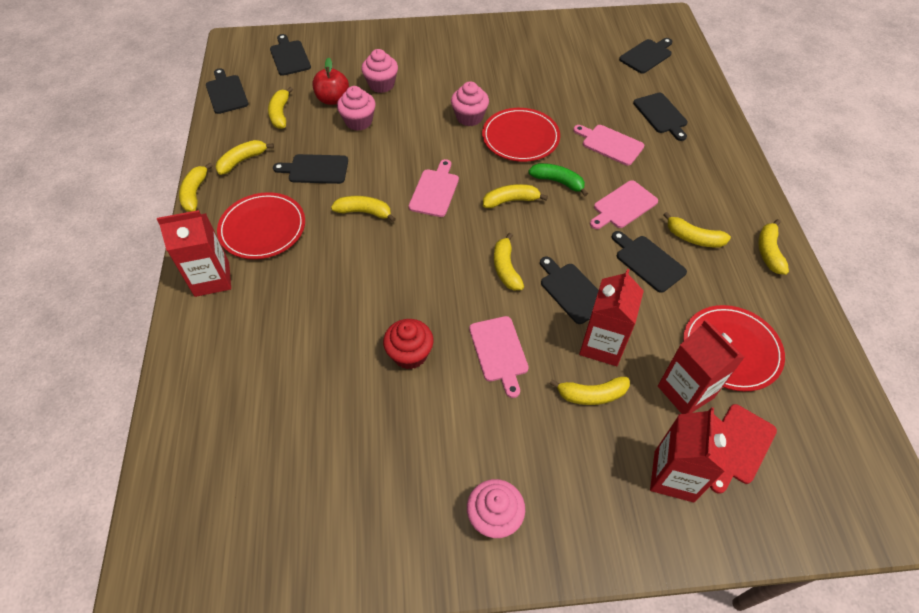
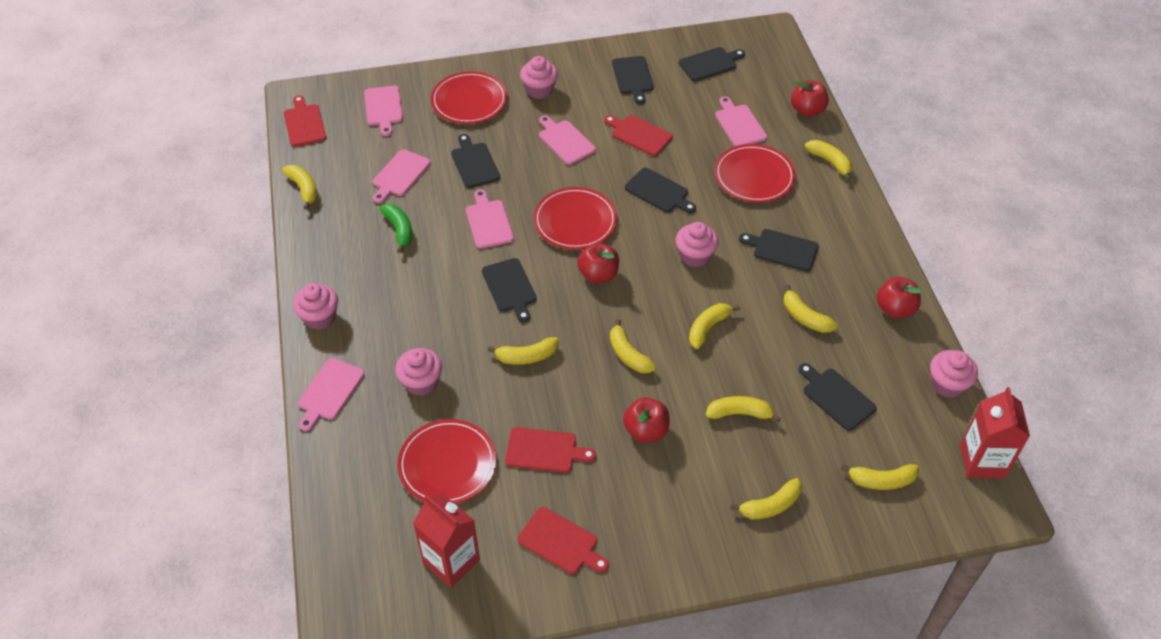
pink cupcake: 4 -> 5
pink cutting board: 4 -> 6
red apple: 1 -> 4
red carton: 4 -> 2
red cupcake: 1 -> 0
red cutting board: 1 -> 4
red plate: 3 -> 4

